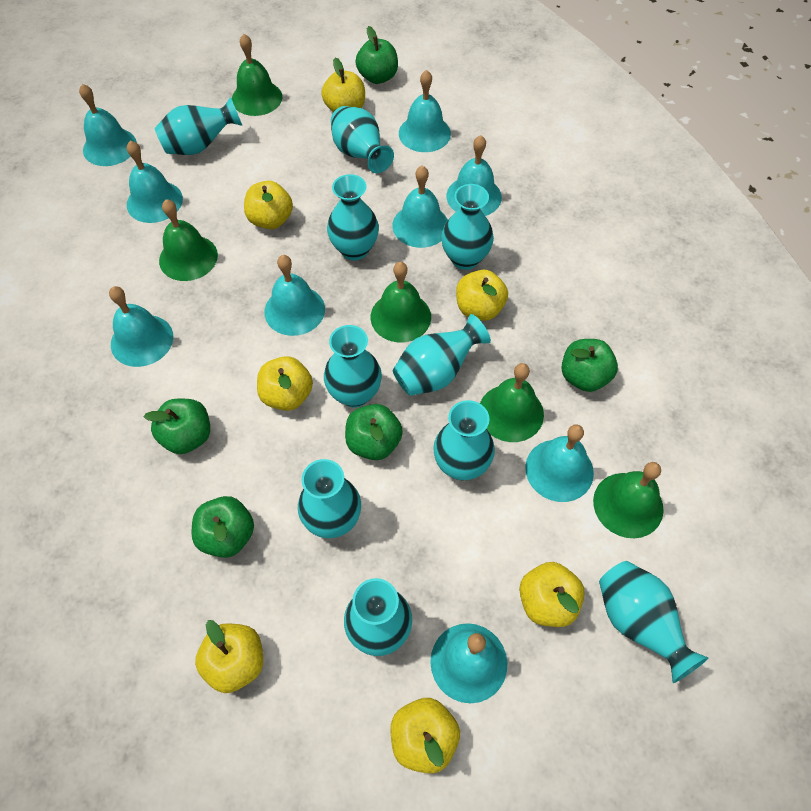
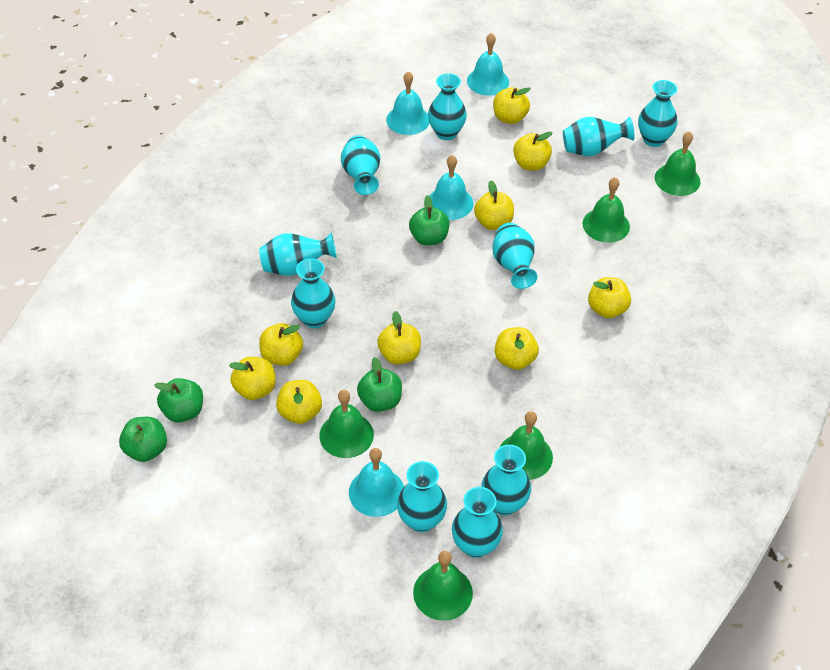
green apple: 5 -> 4
turquoise bell: 9 -> 4
yellow apple: 7 -> 9

